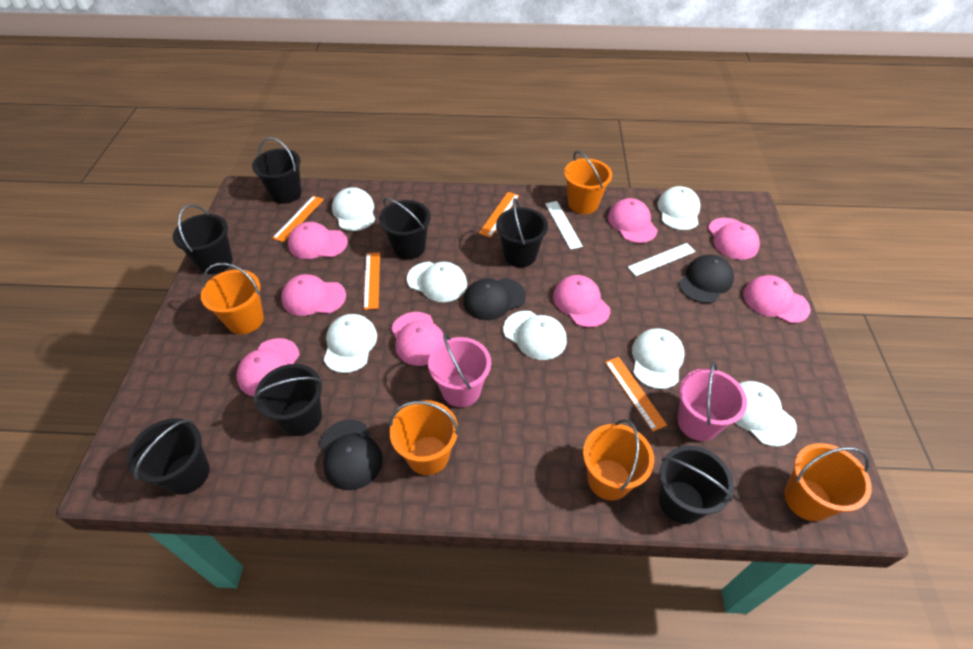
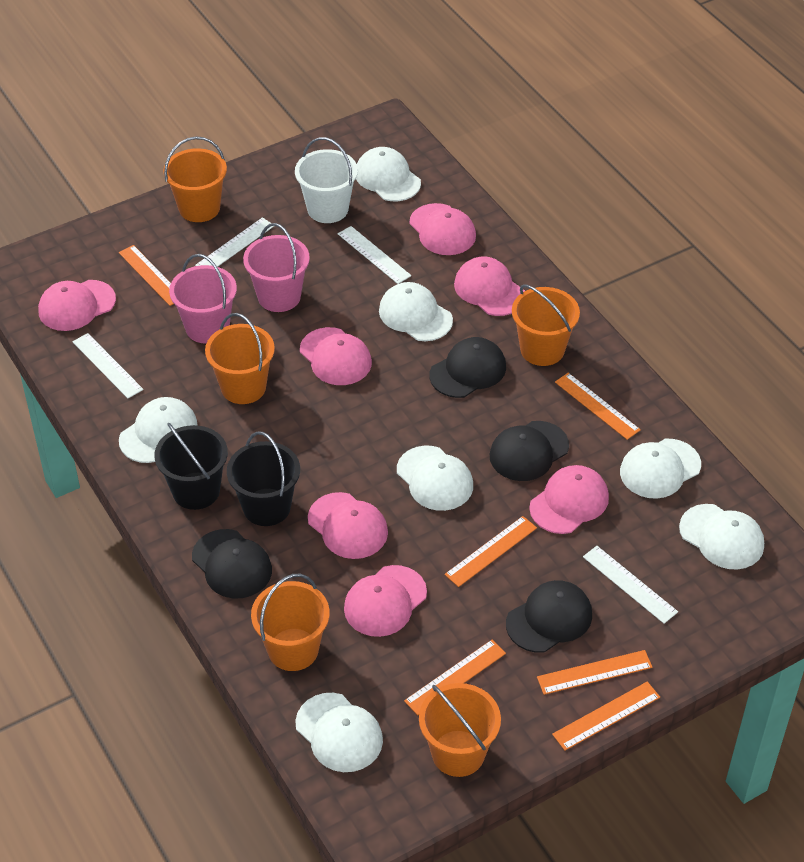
black bucket: 7 -> 2
black cap: 3 -> 4
orange ruler: 4 -> 6
pink cap: 8 -> 7
white bucket: 0 -> 1
white ruler: 2 -> 4

